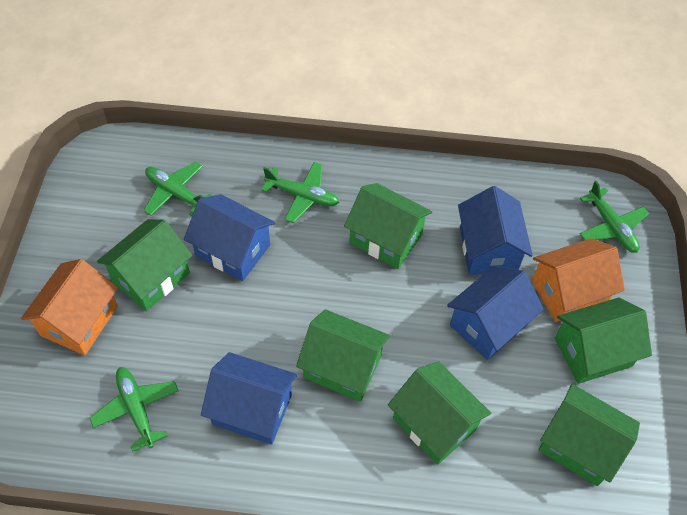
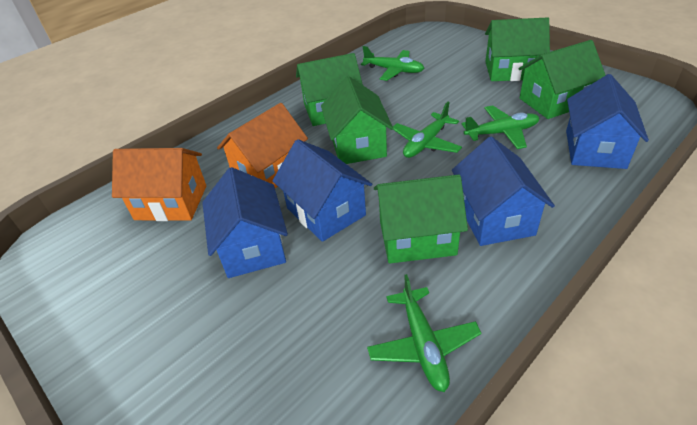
green house: 6 -> 5

